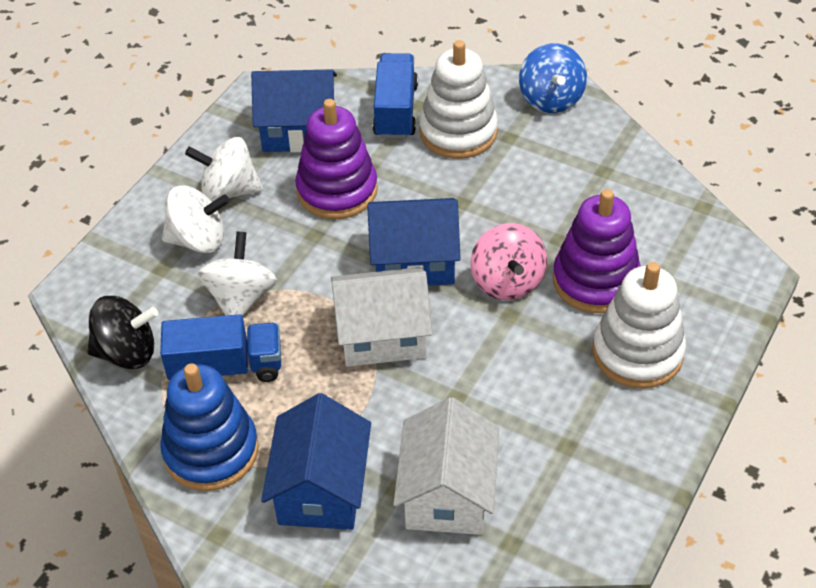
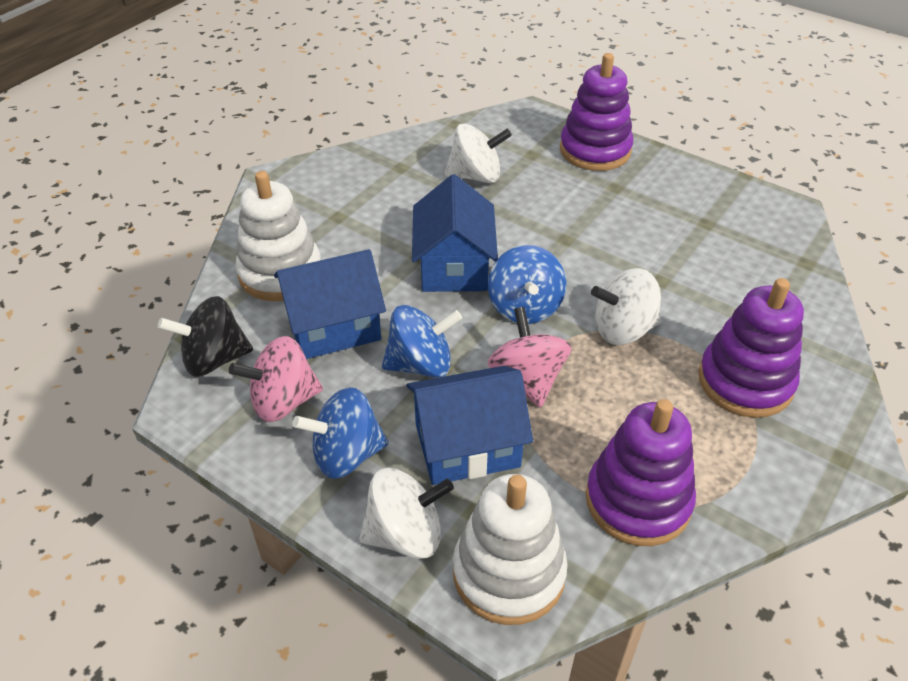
blue spinning top: 1 -> 3
blue stacking toy: 1 -> 0
blue truck: 2 -> 0
pink spinning top: 1 -> 2
purple stacking toy: 2 -> 3
white house: 2 -> 0

